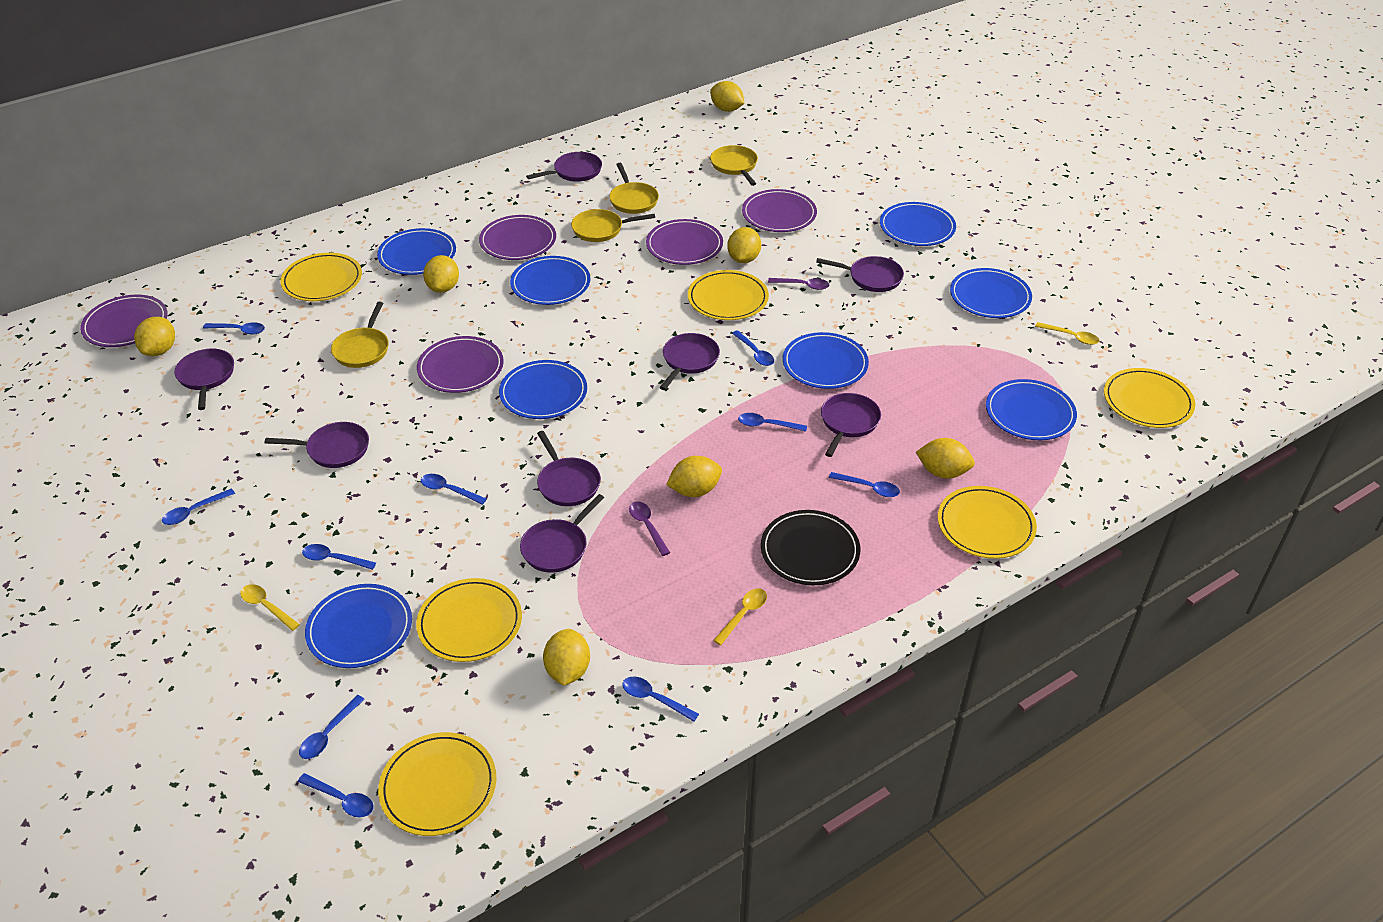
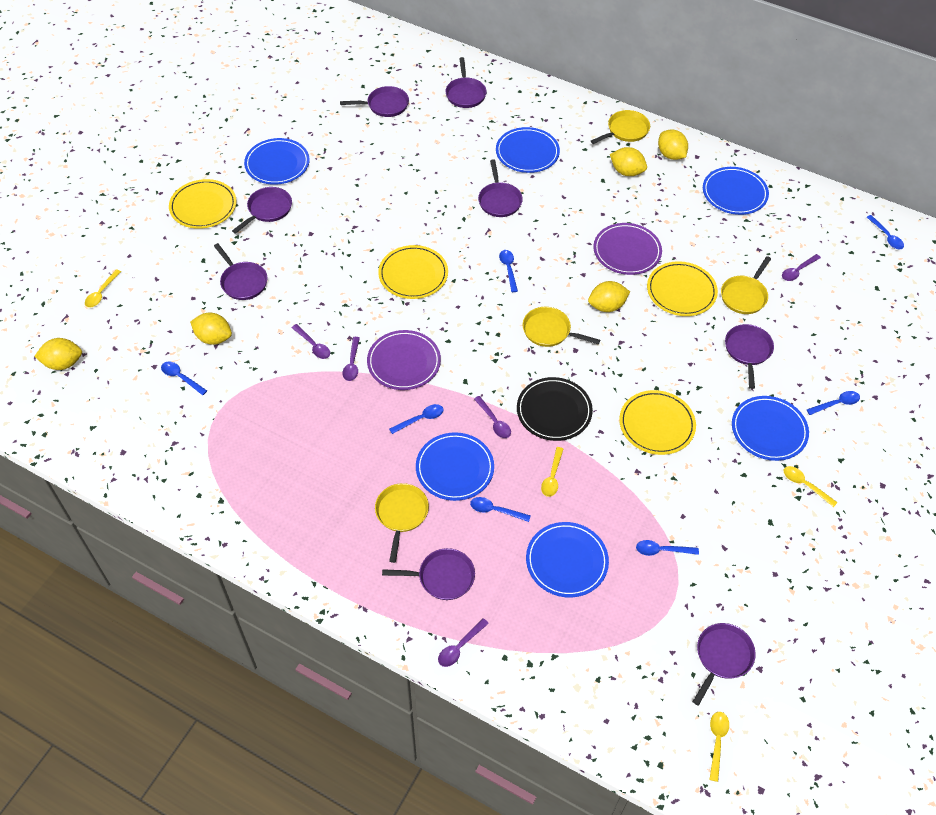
blue plate: 8 -> 6
blue spoon: 10 -> 7
purple plate: 5 -> 2
purple spoon: 2 -> 5
yellow lemon: 7 -> 5
yellow plate: 6 -> 4
yellow spoon: 3 -> 4

